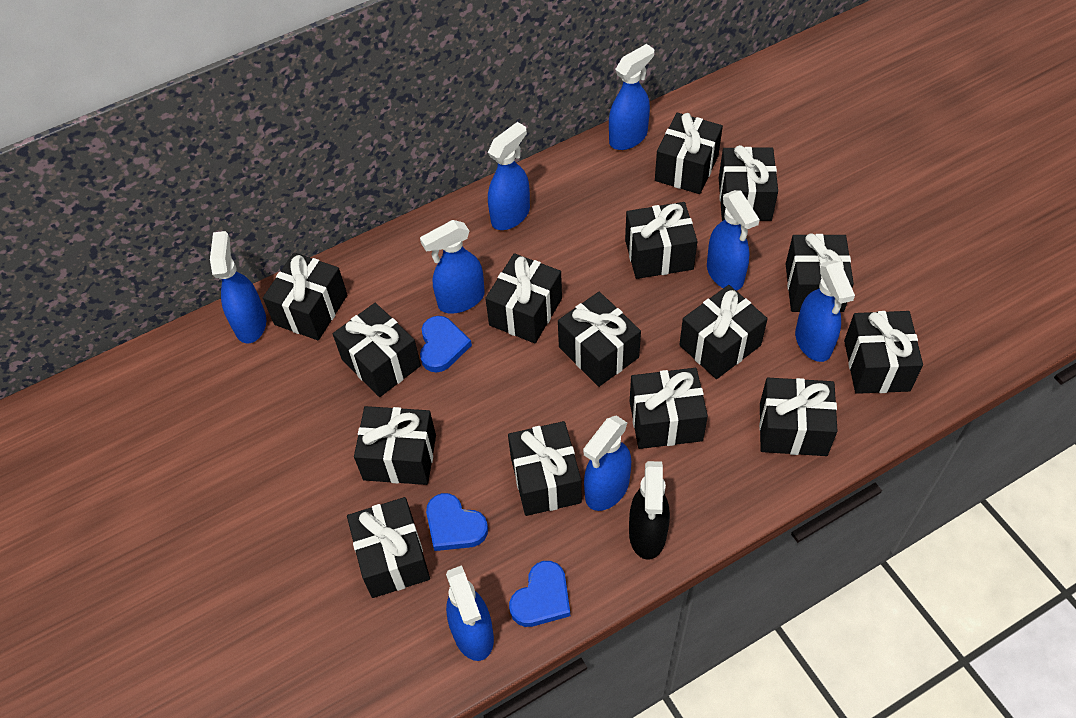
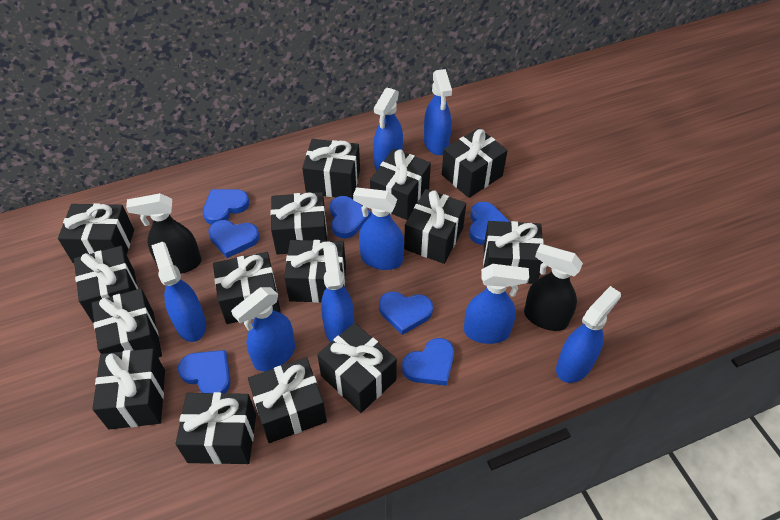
black spray bottle: 1 -> 2
blue heart: 3 -> 7

